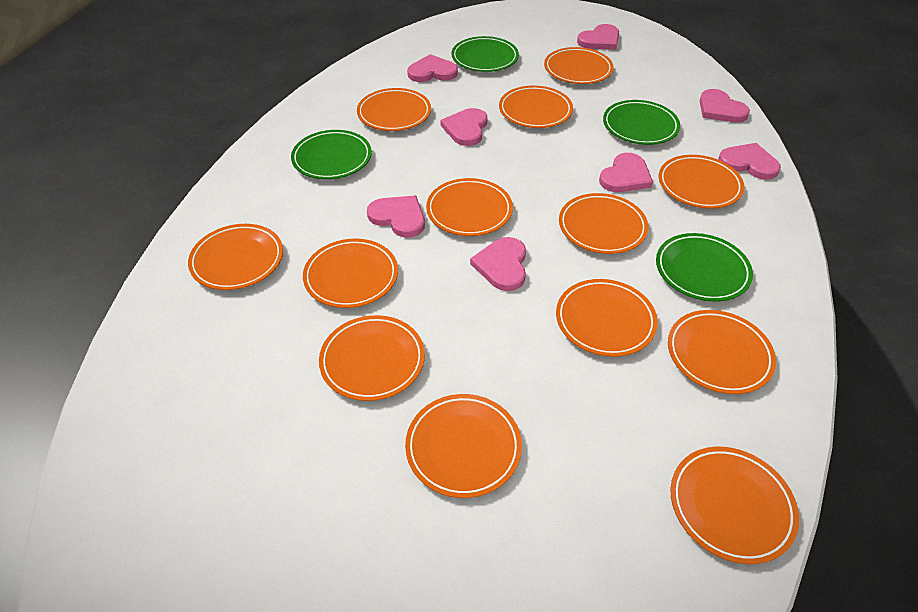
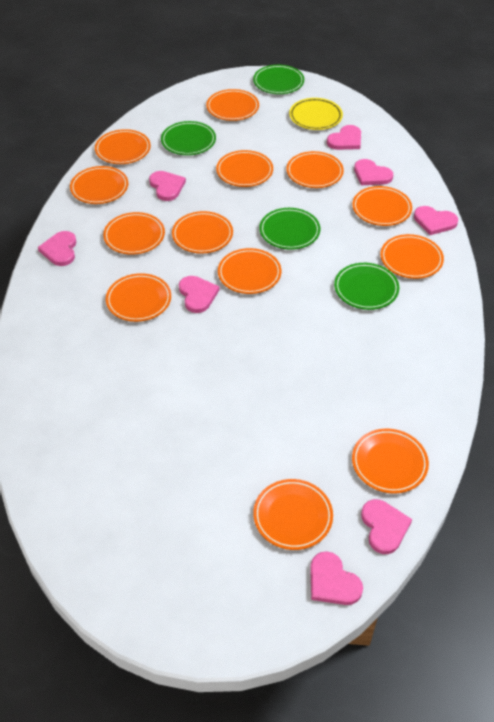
yellow plate: 0 -> 1

